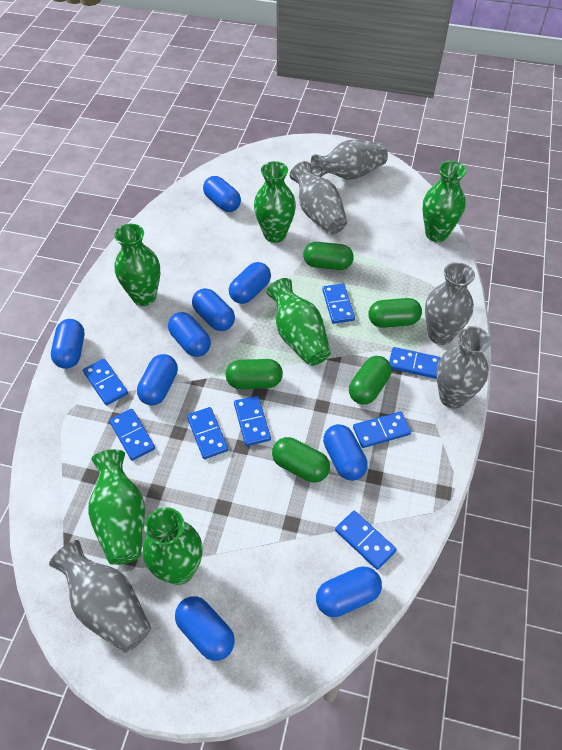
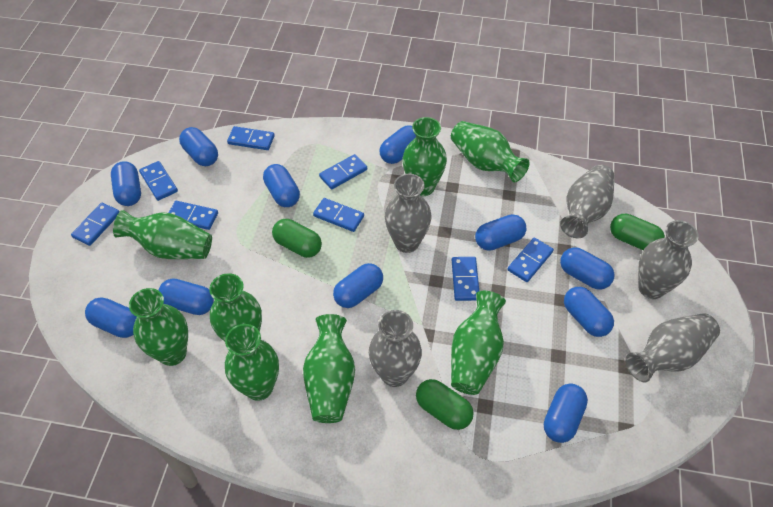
blue capsule: 9 -> 11
green capsule: 5 -> 3
green vase: 6 -> 8

